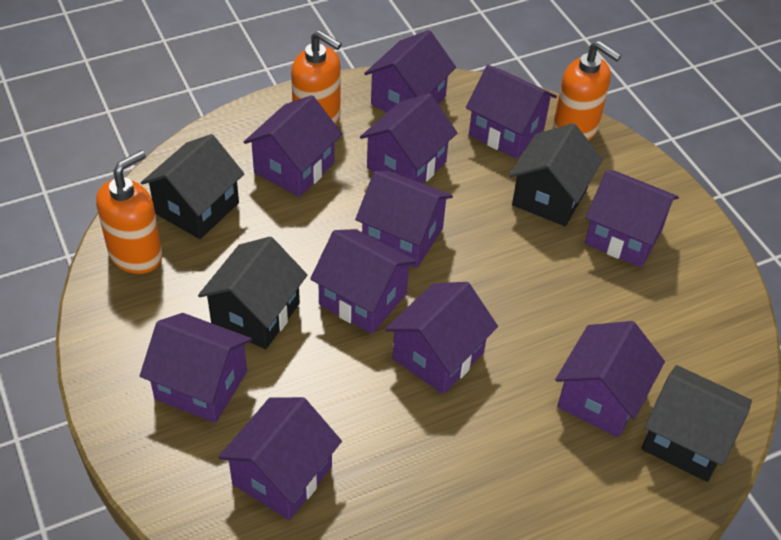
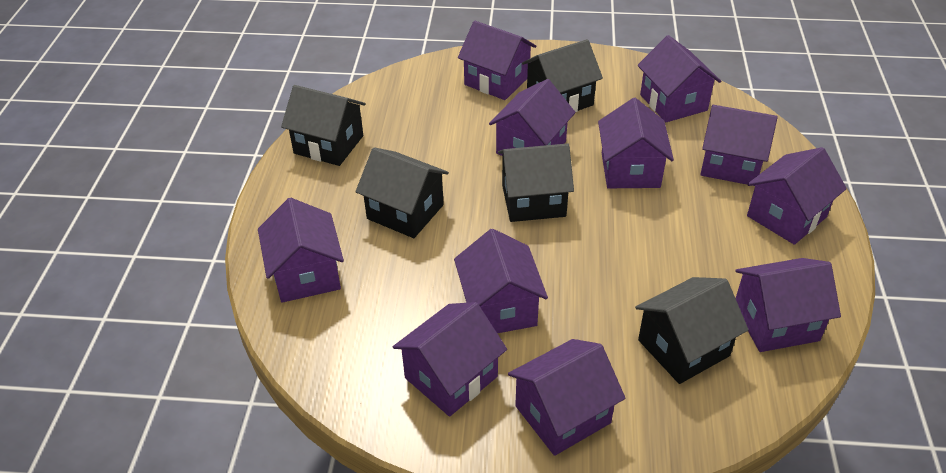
black house: 4 -> 5
orange soap dispenser: 3 -> 0

